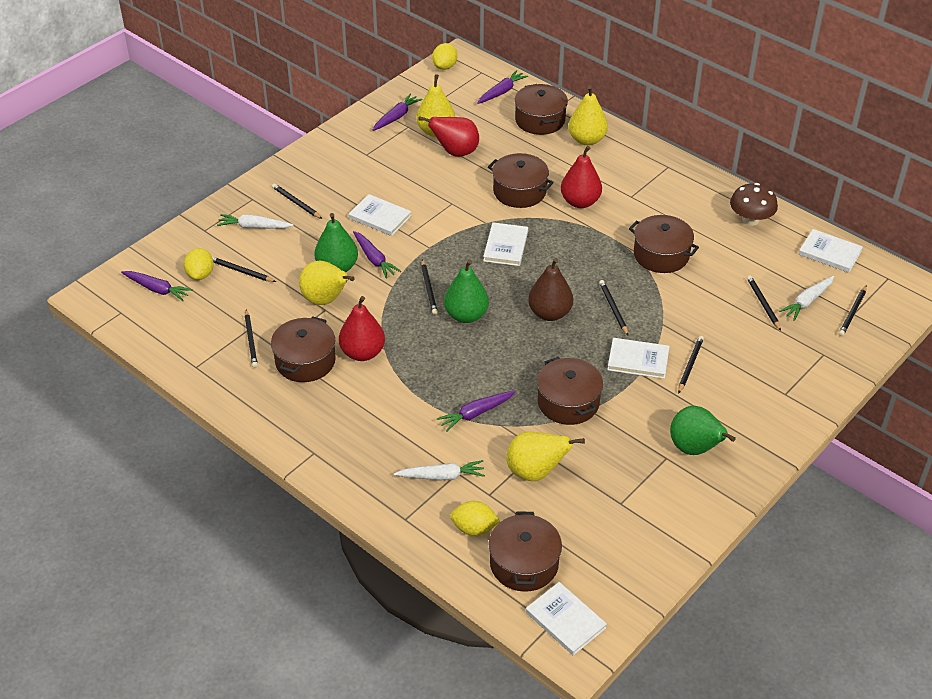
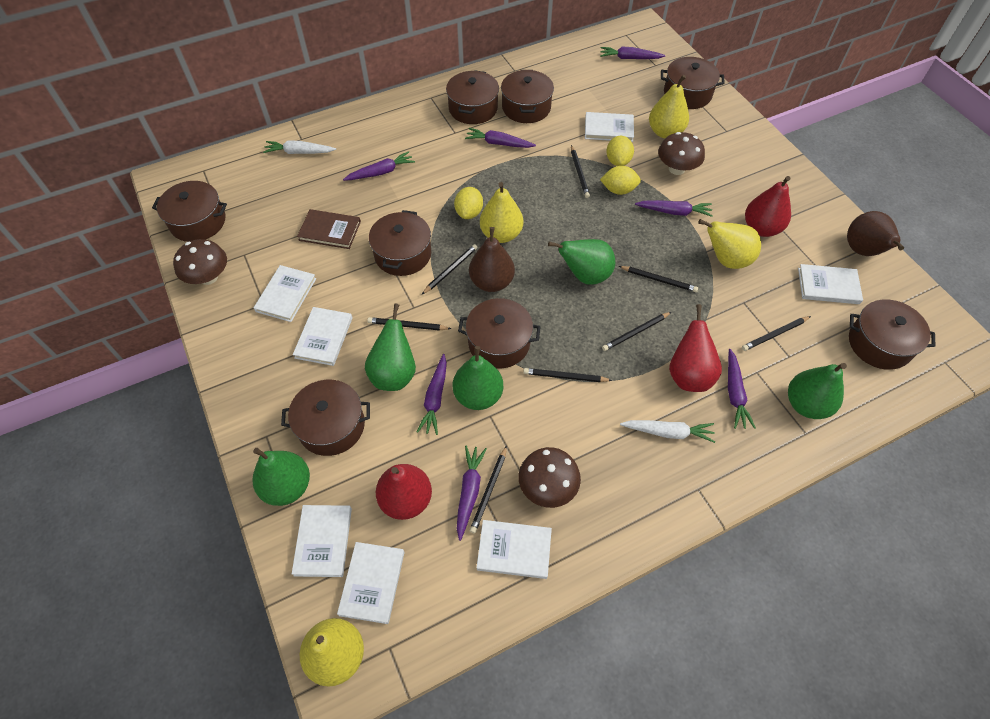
brown book: 0 -> 1
brown mushroom: 1 -> 3
brown pear: 1 -> 2
brown pot: 6 -> 8
green pear: 3 -> 5
purple carrot: 5 -> 7
white book: 5 -> 7
white carrot: 3 -> 2

